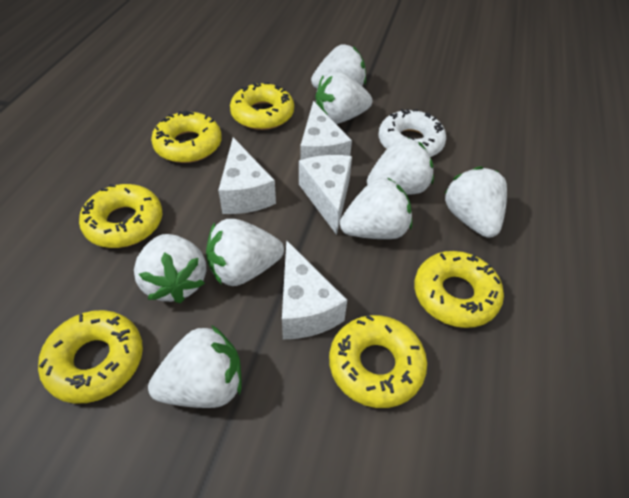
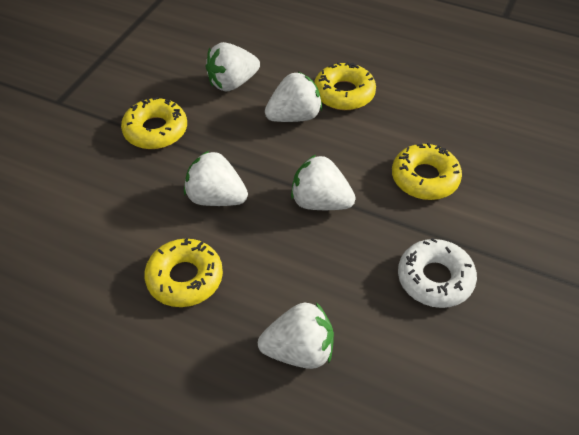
white cheese: 4 -> 0
white strawberry: 8 -> 5
yellow donut: 6 -> 4

